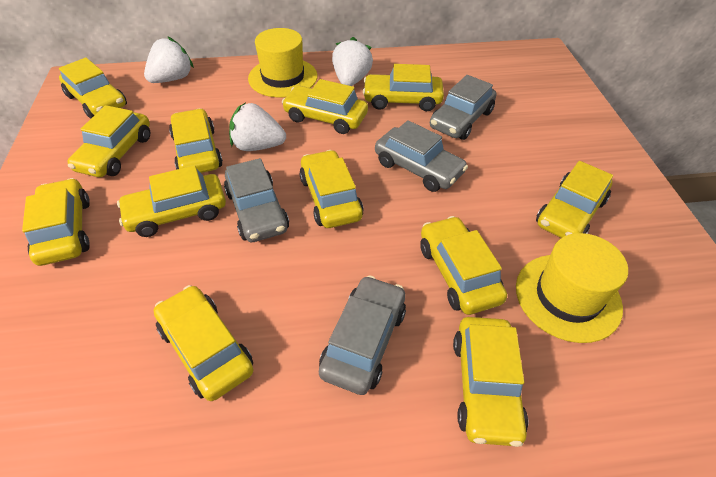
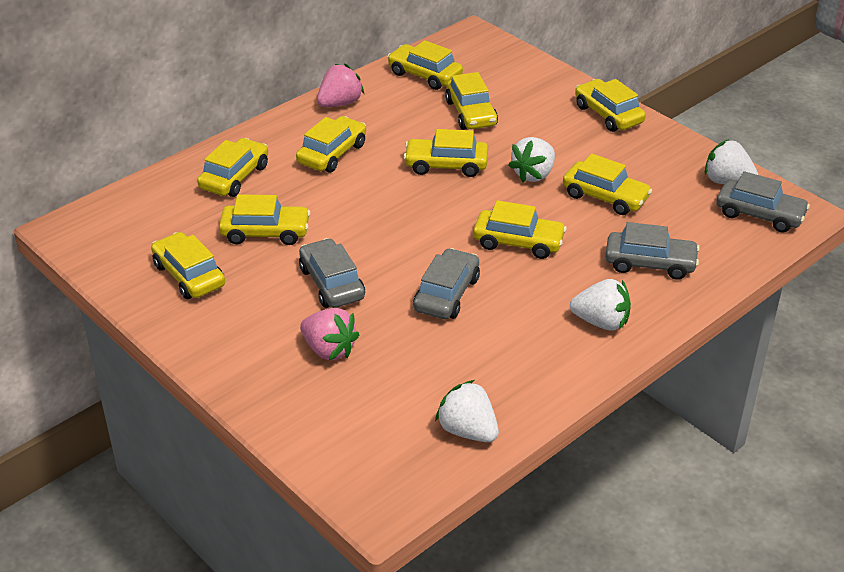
pink strawberry: 0 -> 2
white strawberry: 3 -> 4
yellow car: 12 -> 10
yellow hat: 2 -> 0

